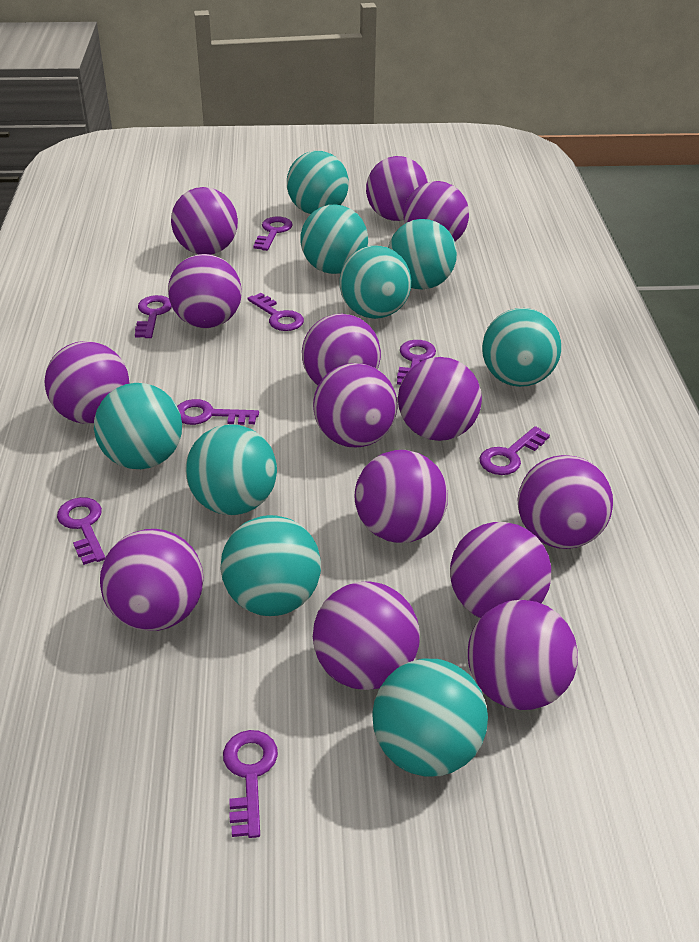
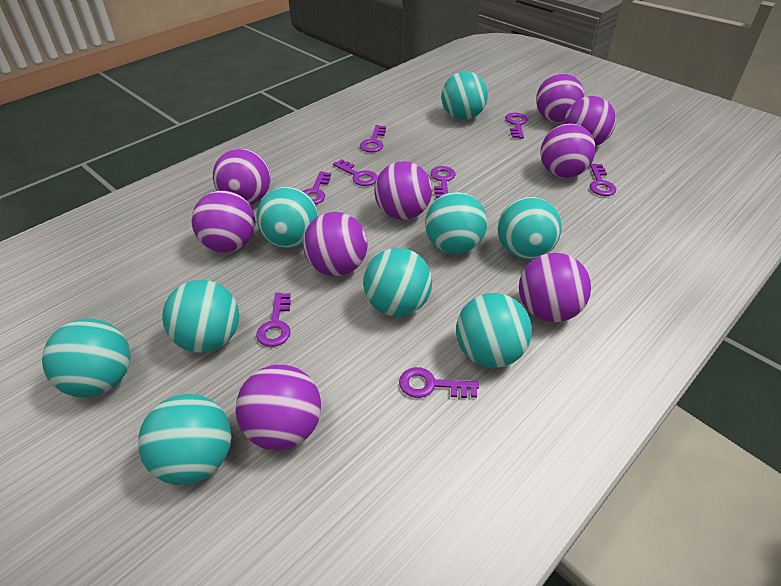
purple ball: 14 -> 9

